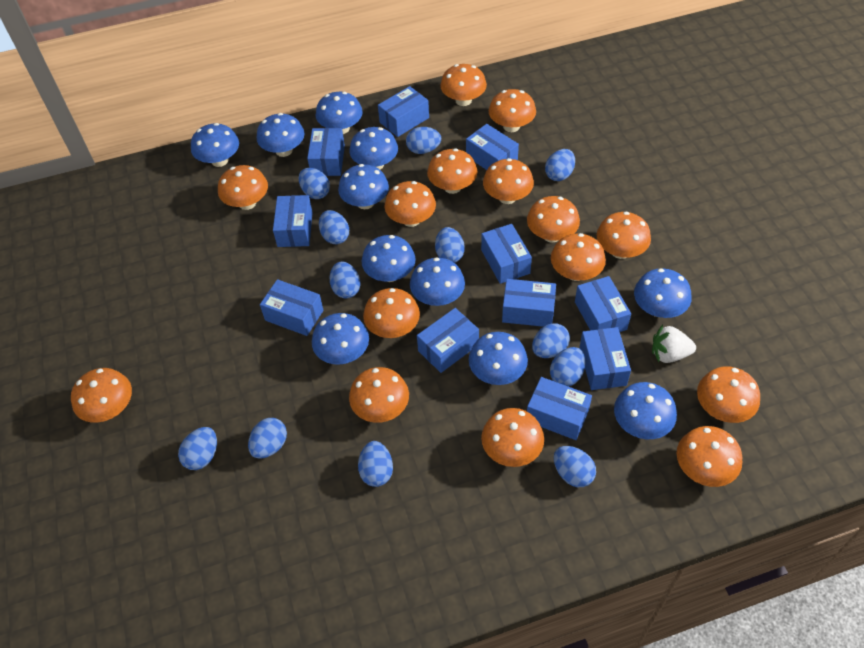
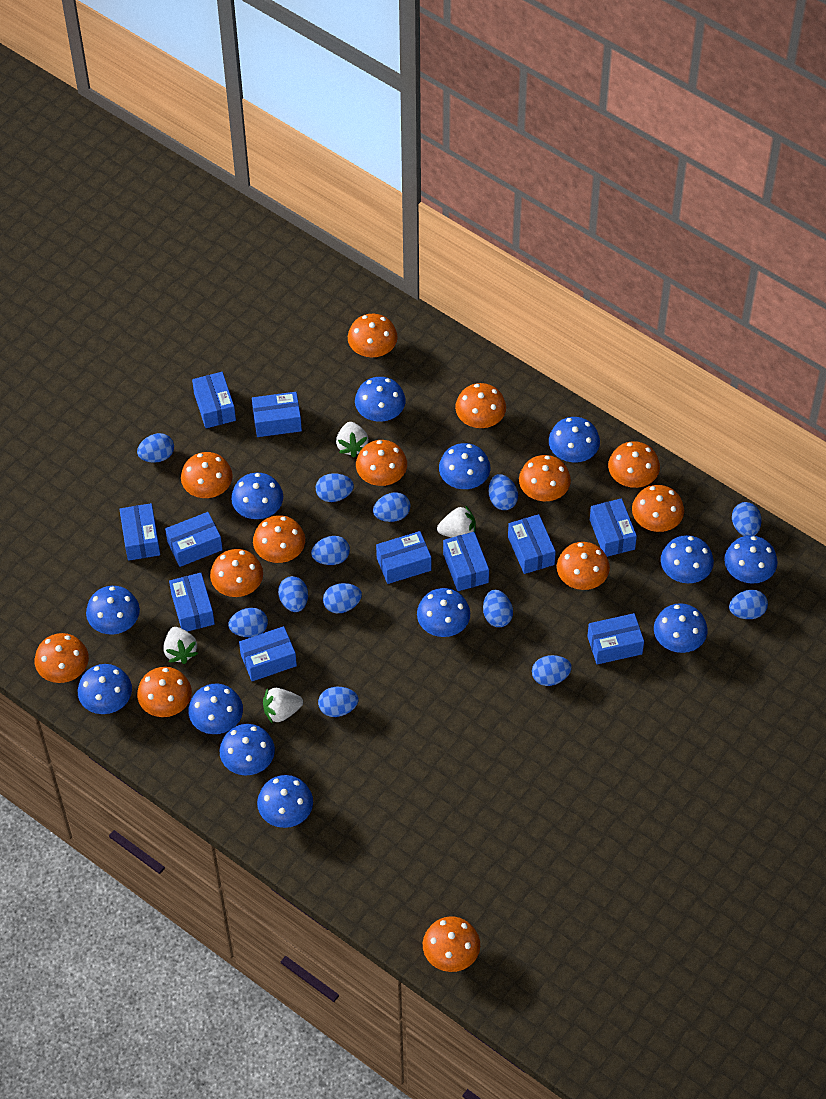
blue egg: 12 -> 13
blue mushroom: 11 -> 13
orange mushroom: 15 -> 13
white strawberry: 1 -> 4

